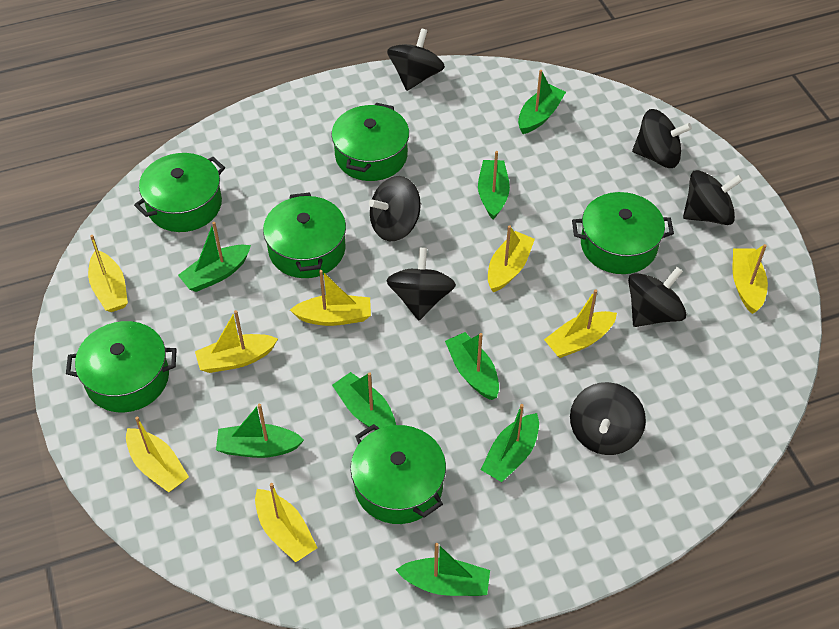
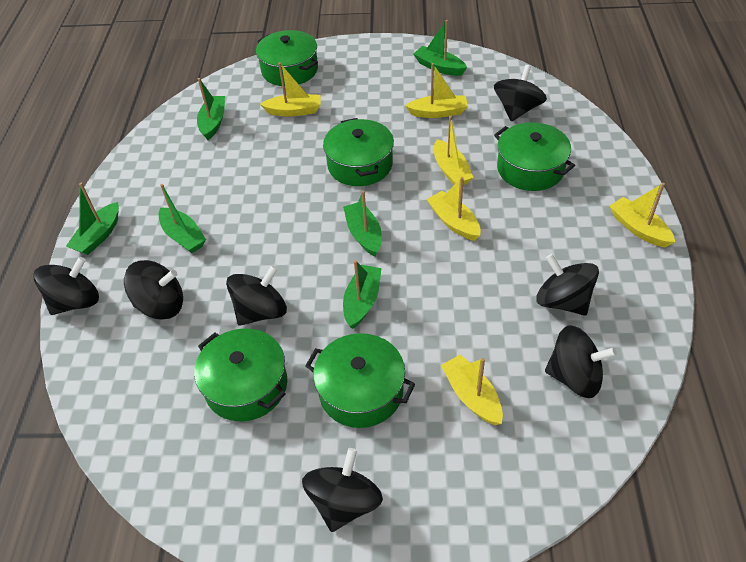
green boat: 8 -> 6
green pot: 6 -> 5
yellow boat: 8 -> 6

